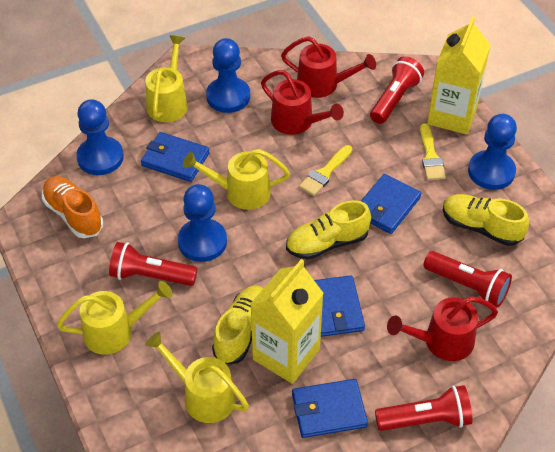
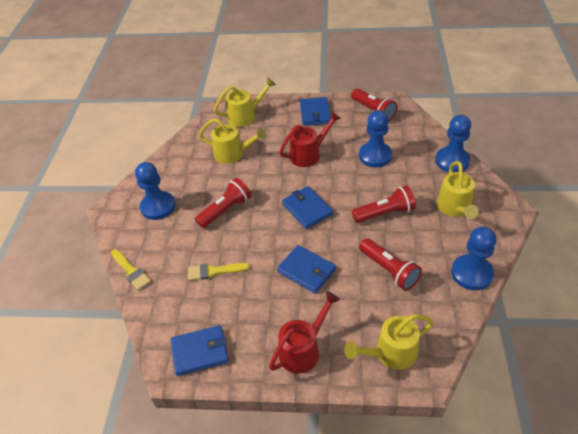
orange shoe: 1 -> 0
red watering can: 3 -> 2
yellow carton: 2 -> 0
yellow shoe: 3 -> 0

